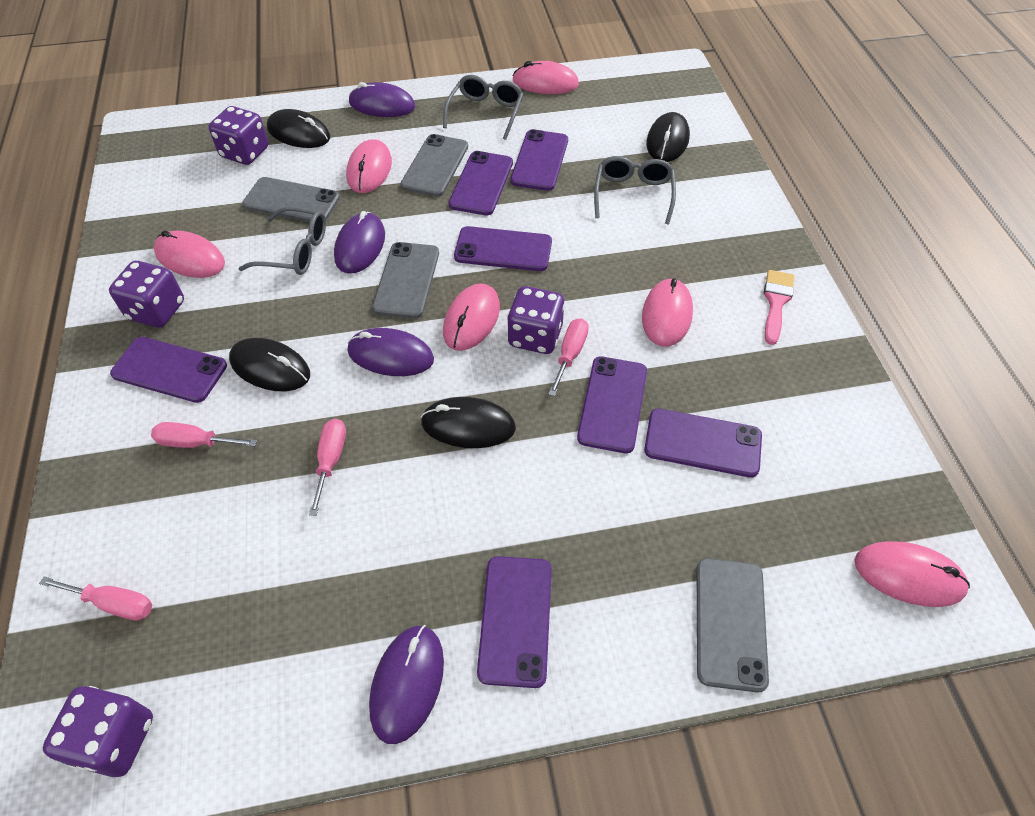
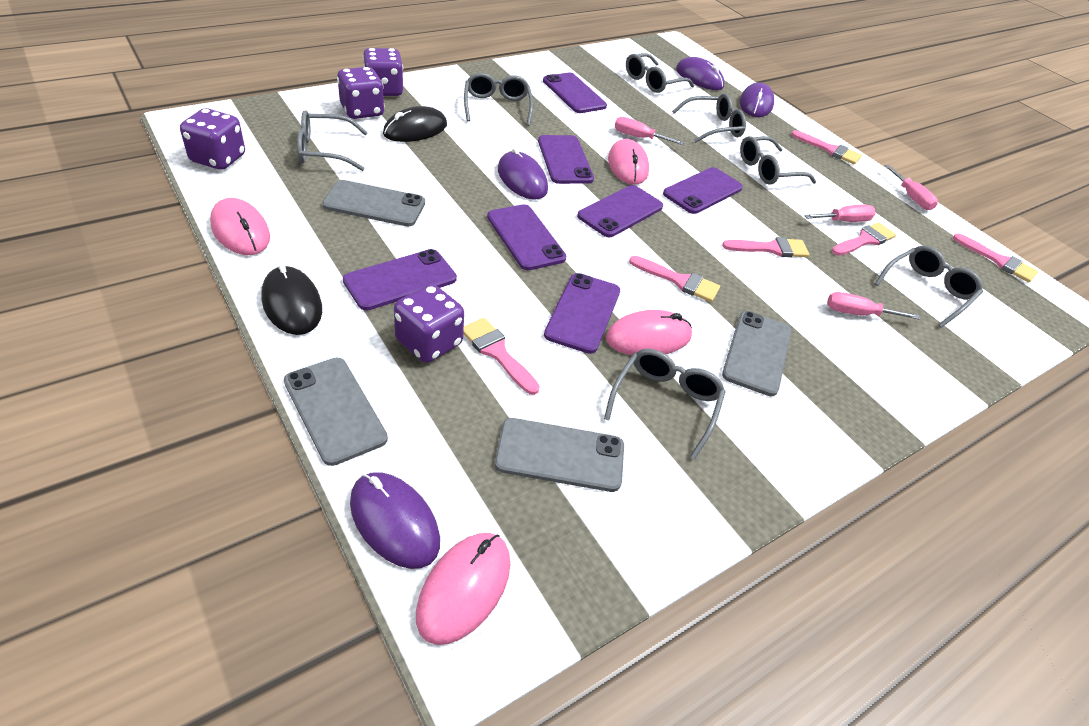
black mouse: 4 -> 2
grey glasses: 3 -> 7
pink brush: 1 -> 6
pink mouse: 6 -> 4

